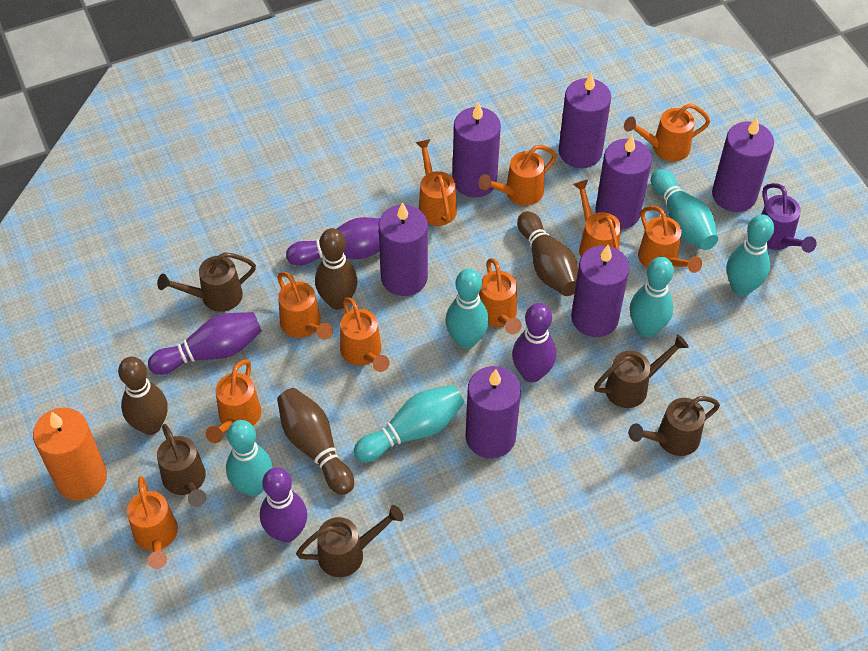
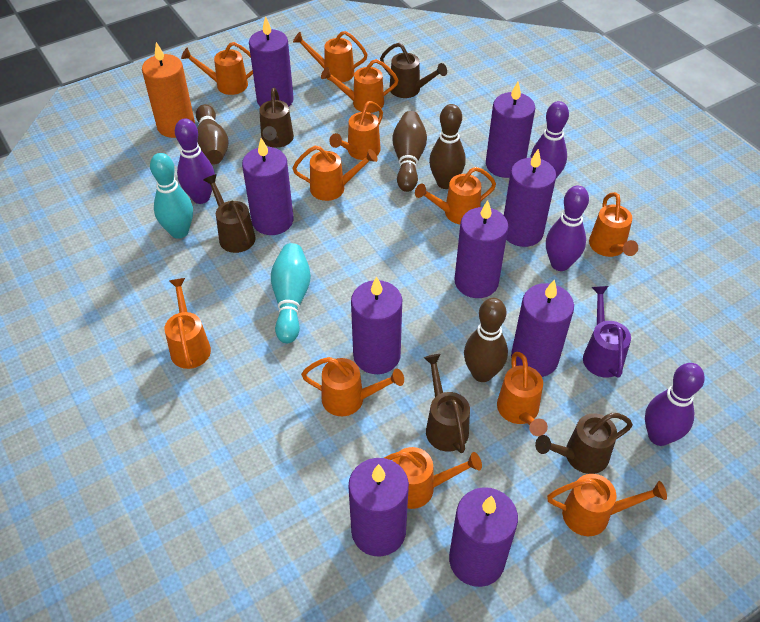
orange watering can: 10 -> 12
purple candle: 7 -> 9
turquoise bowling pin: 6 -> 2

